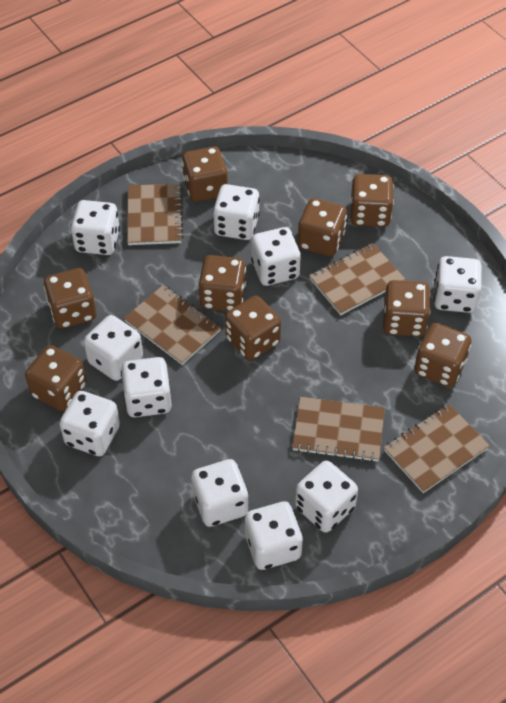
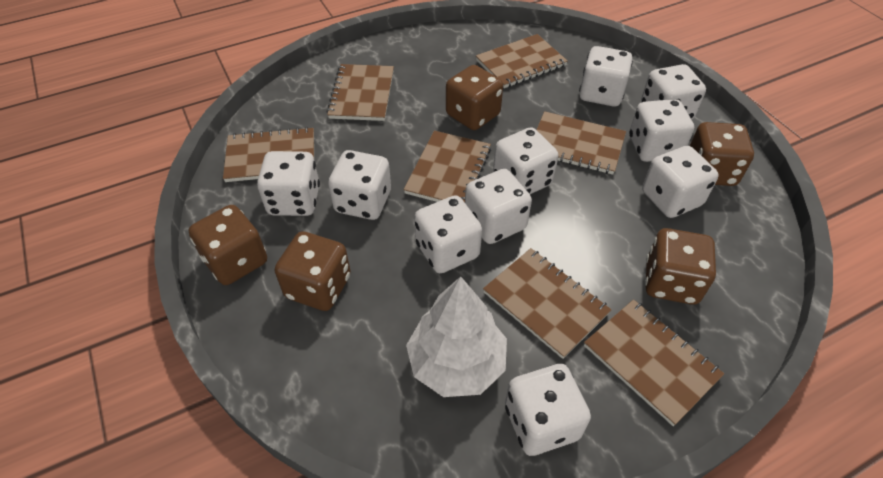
brown dice: 9 -> 5
brown notebook: 5 -> 7
white tree: 0 -> 1

